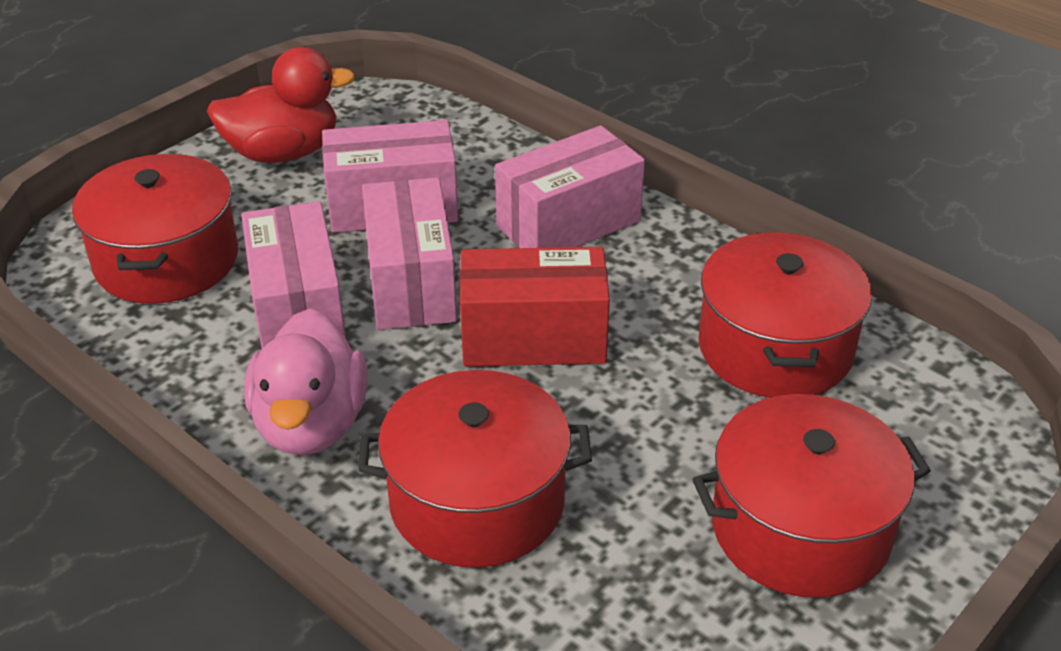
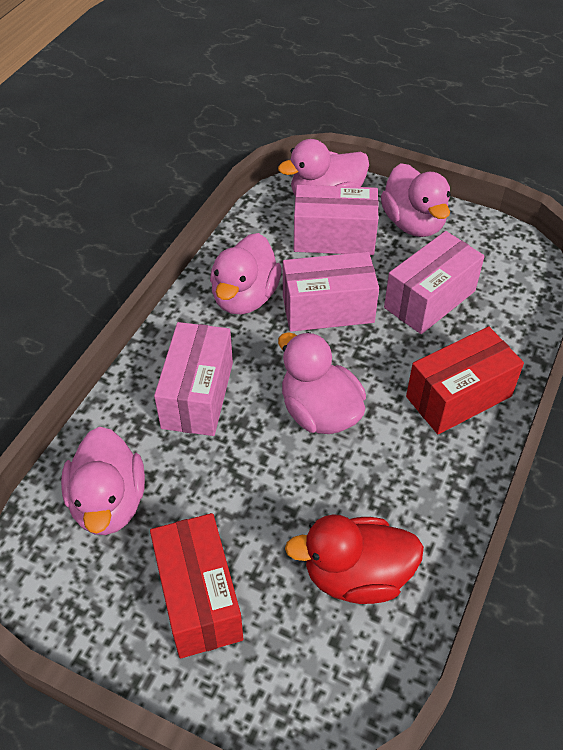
pink duck: 1 -> 5
red box: 1 -> 2
red pot: 4 -> 0

